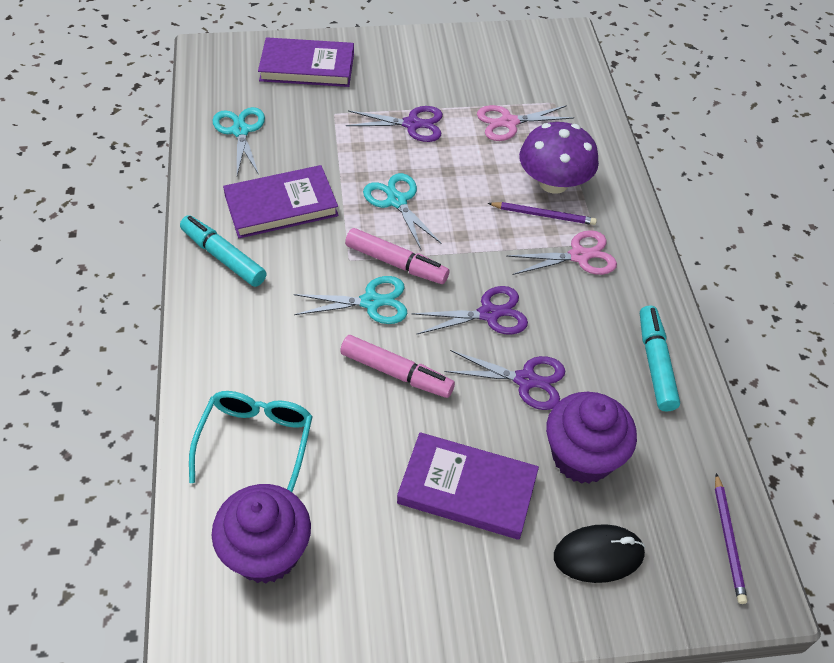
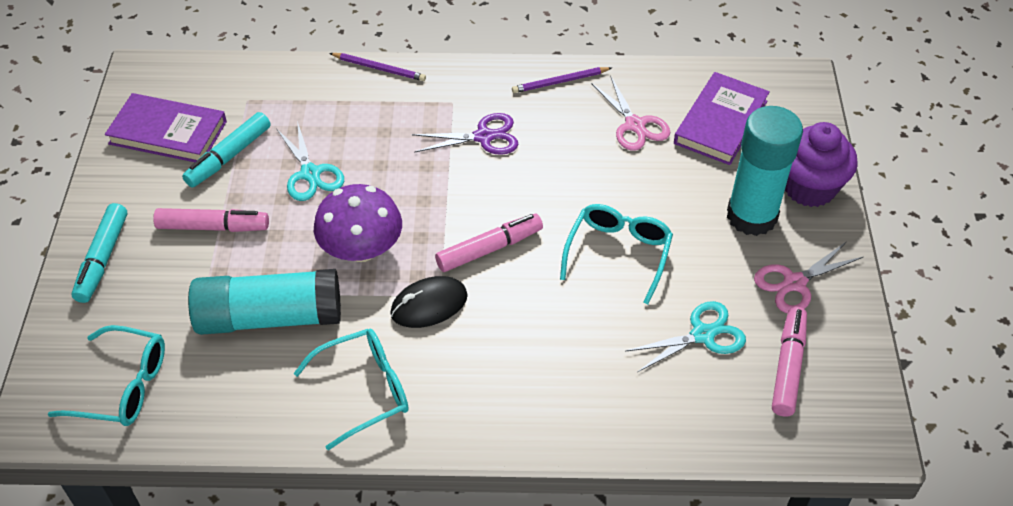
pink marker: 2 -> 3
purple book: 3 -> 2
purple cupcake: 2 -> 1
purple scissors: 3 -> 1
turquoise glasses: 1 -> 3
turquoise glue stick: 0 -> 2
turquoise scissors: 3 -> 2

